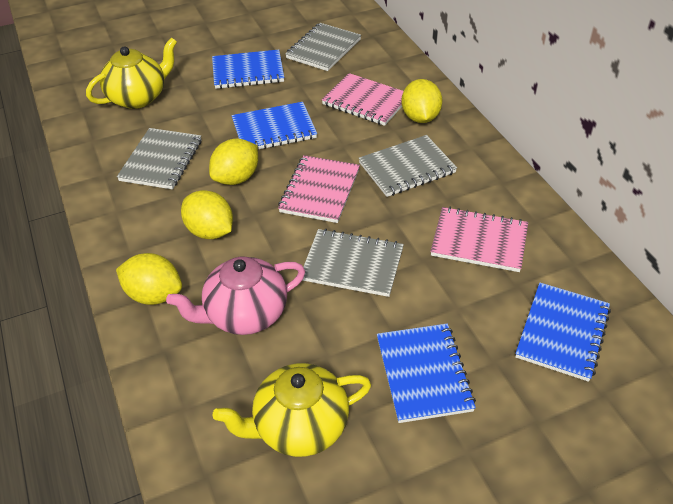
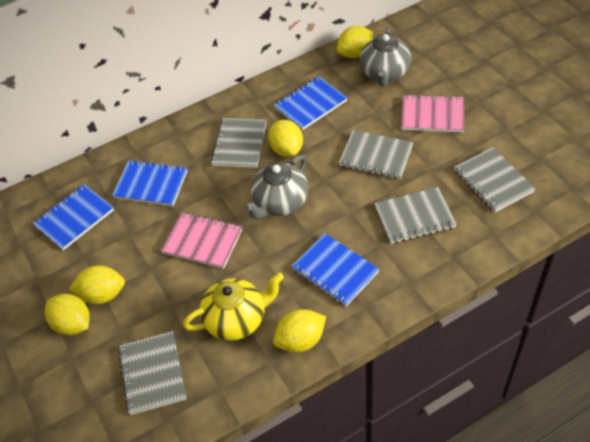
grey notebook: 4 -> 5
grey teapot: 0 -> 2
pink notebook: 3 -> 2
pink teapot: 1 -> 0
yellow lemon: 4 -> 5
yellow teapot: 2 -> 1

